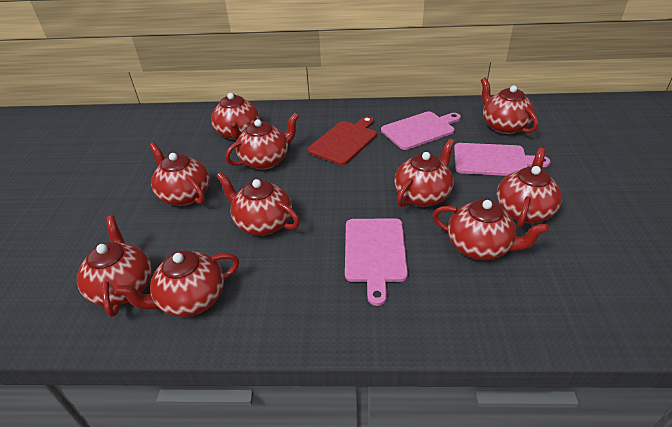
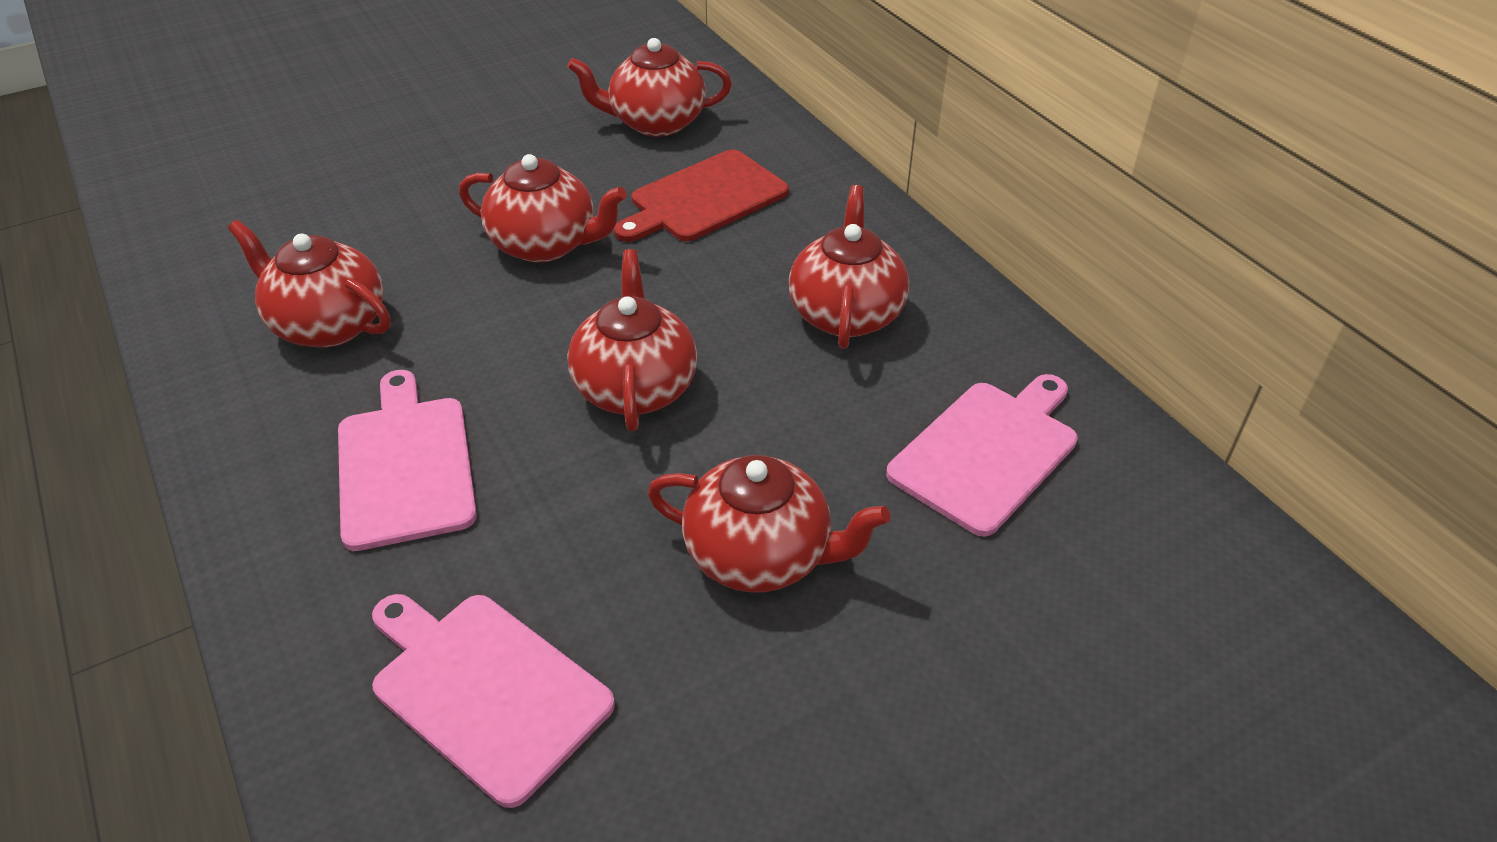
red teapot: 10 -> 6

